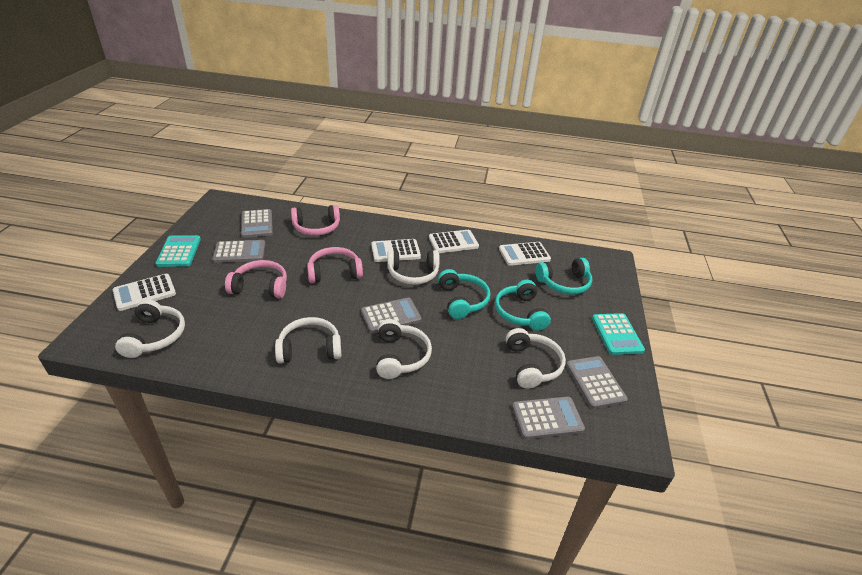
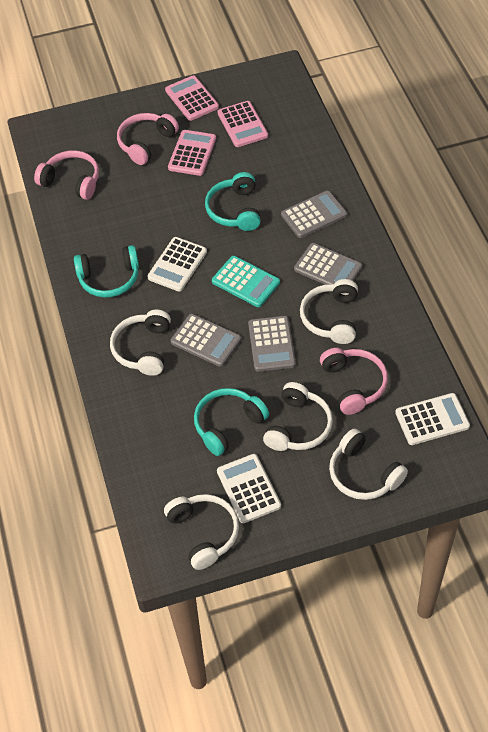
grey calculator: 5 -> 4
pink calculator: 0 -> 3
turquoise calculator: 2 -> 1
white calculator: 4 -> 3

